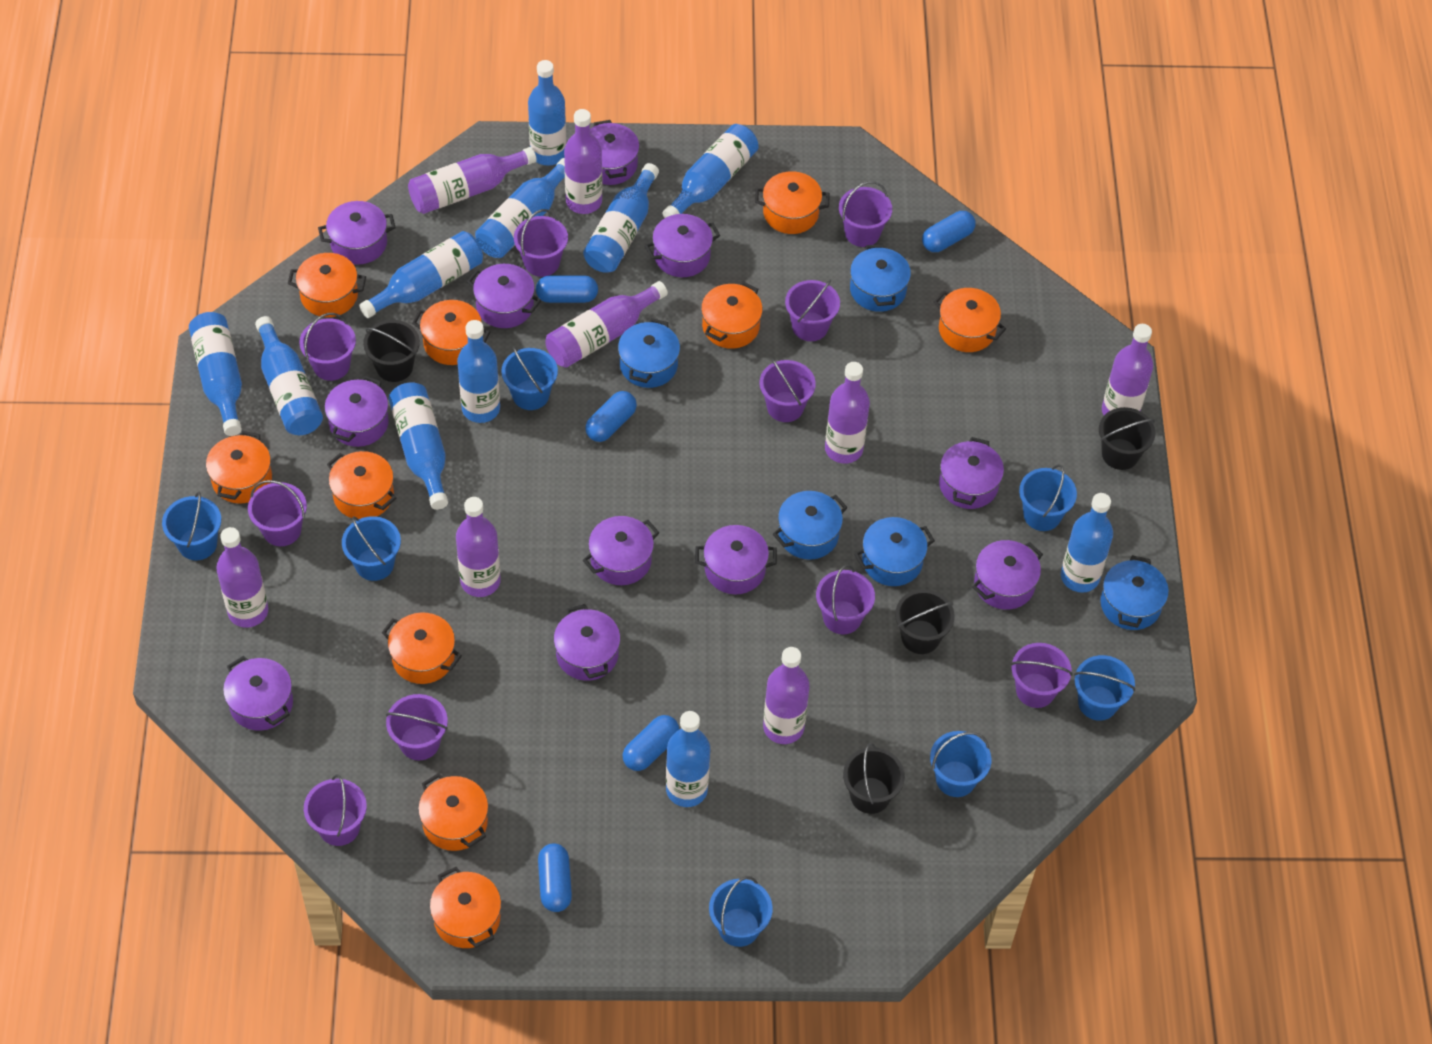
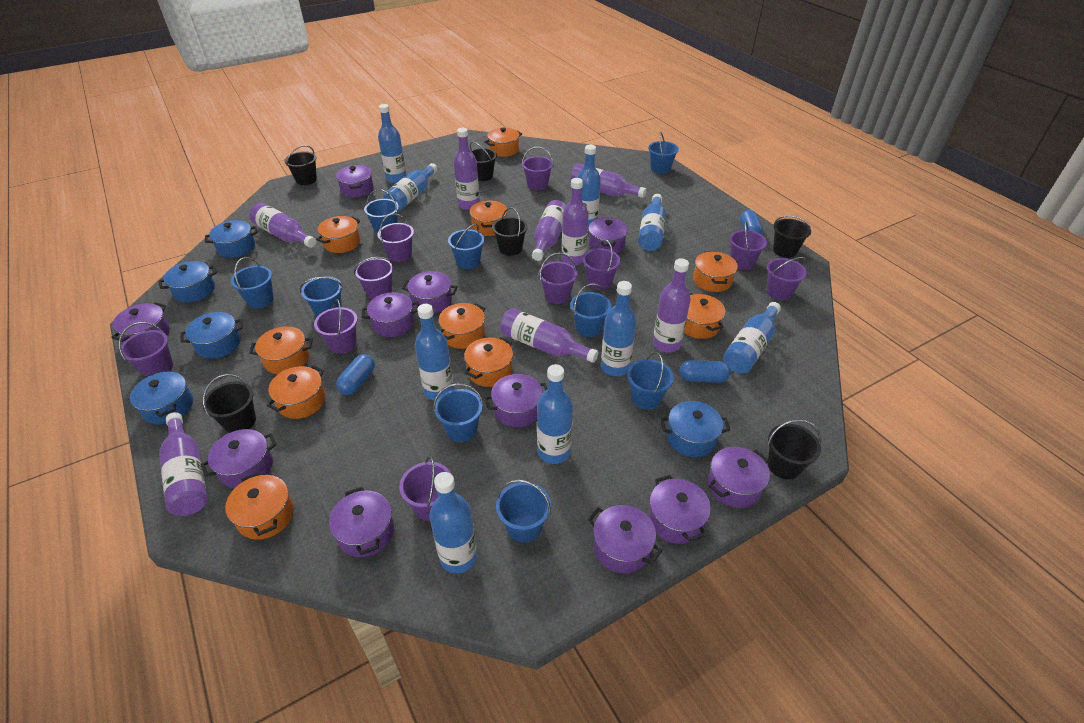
black bucket: 4 -> 6
blue bottle: 11 -> 9
blue bucket: 7 -> 9
blue capsule: 5 -> 3

